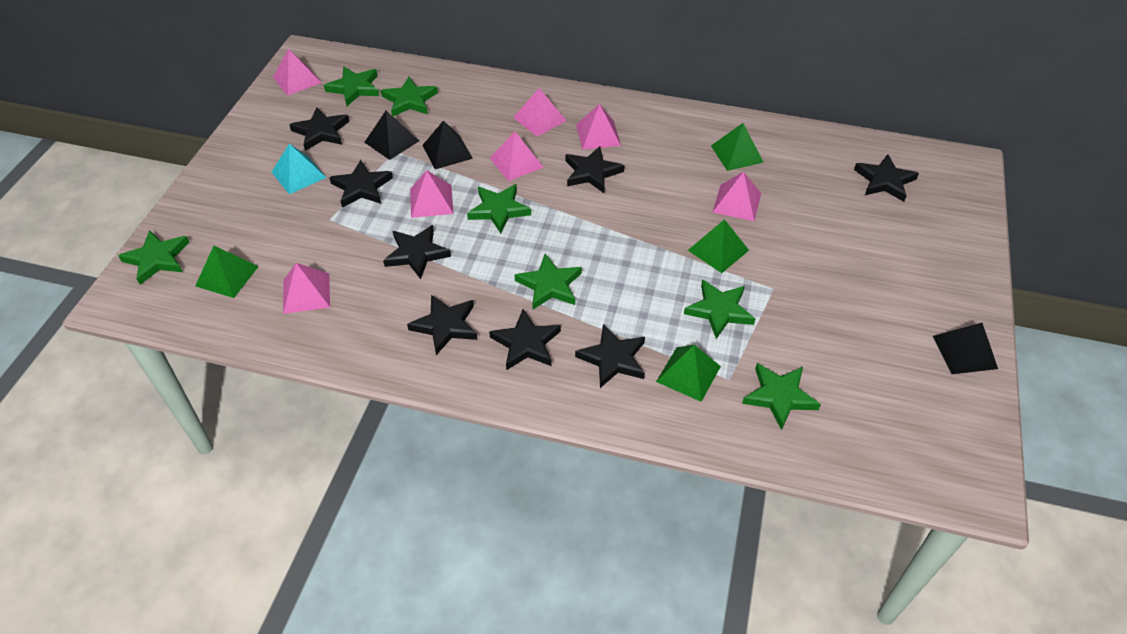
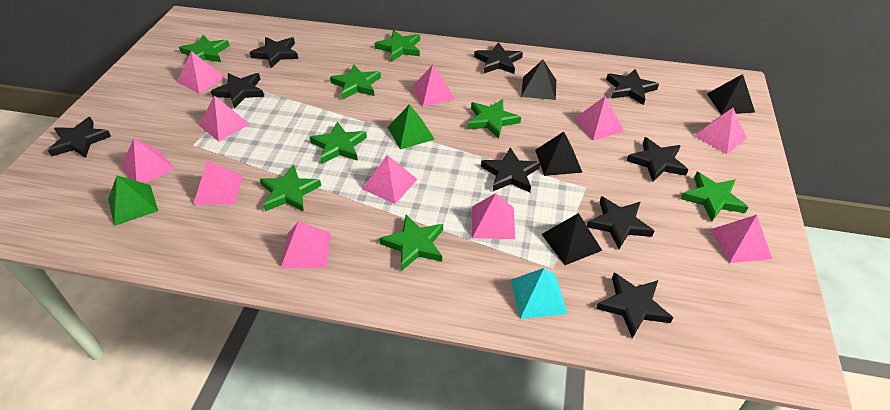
black pyramid: 3 -> 4
black star: 8 -> 9
green pyramid: 4 -> 2
green star: 7 -> 8
pink pyramid: 7 -> 11

